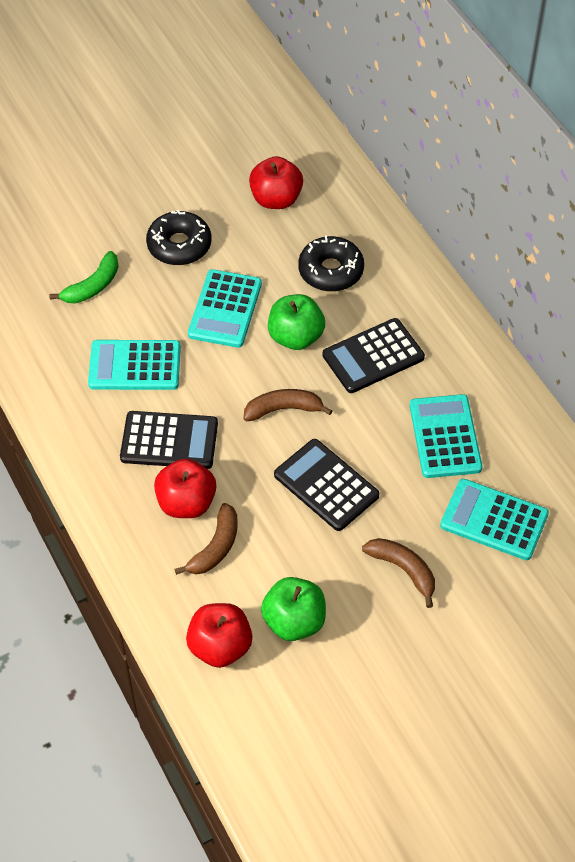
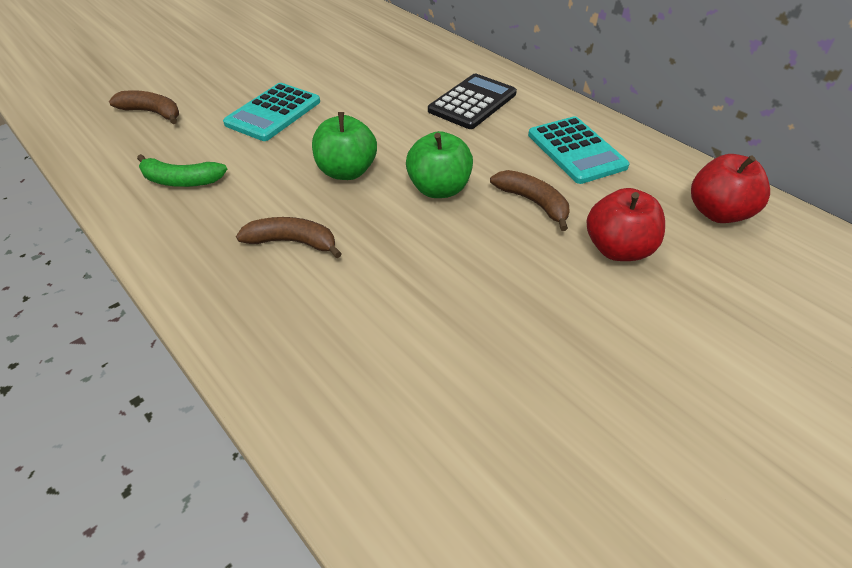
black calculator: 3 -> 1
black donut: 2 -> 0
red apple: 3 -> 2
turquoise calculator: 4 -> 2

